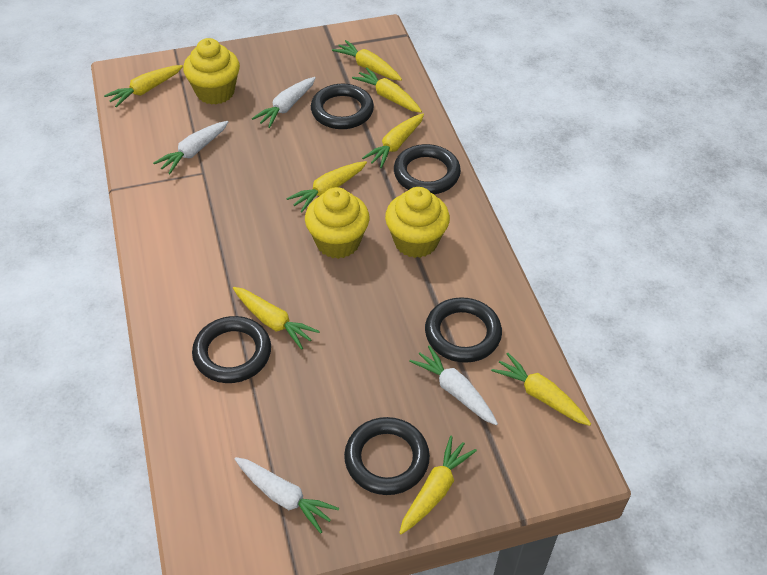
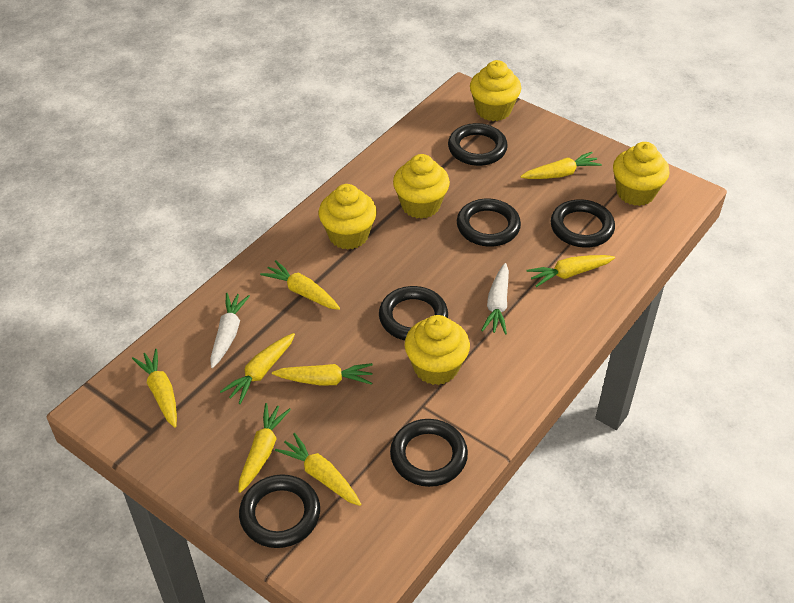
black ring: 5 -> 6
white carrot: 4 -> 2
yellow cupcake: 3 -> 5

